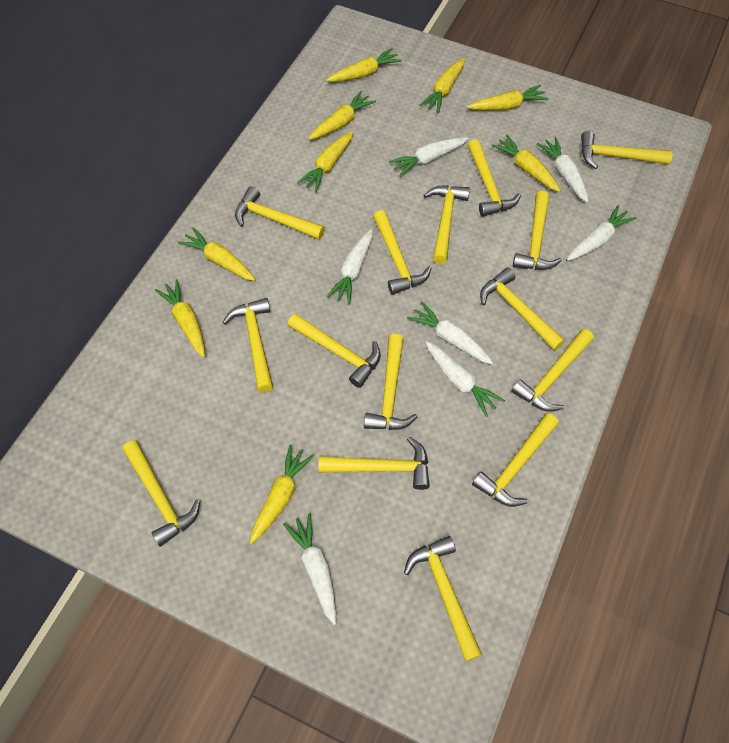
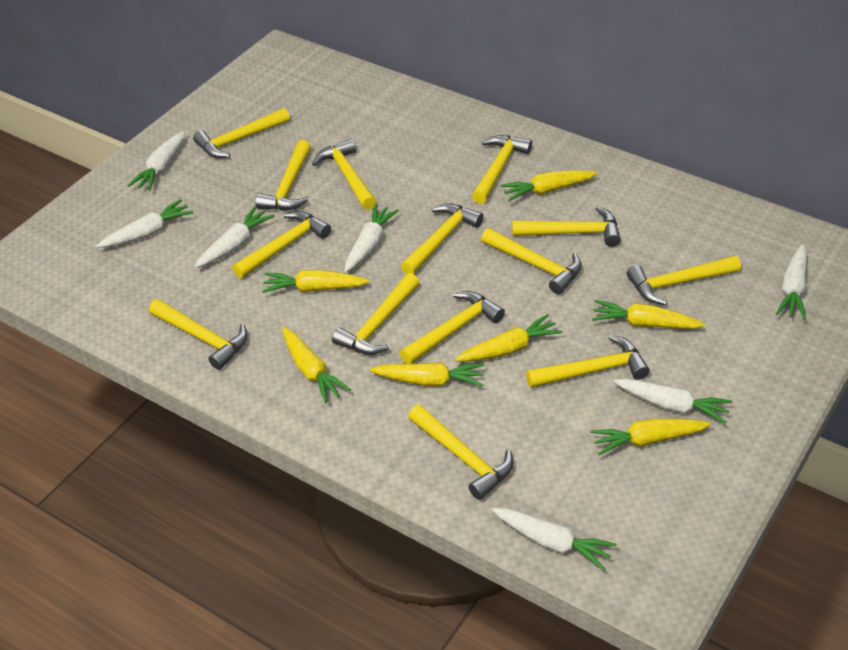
yellow carrot: 9 -> 7
yellow hammer: 15 -> 14

